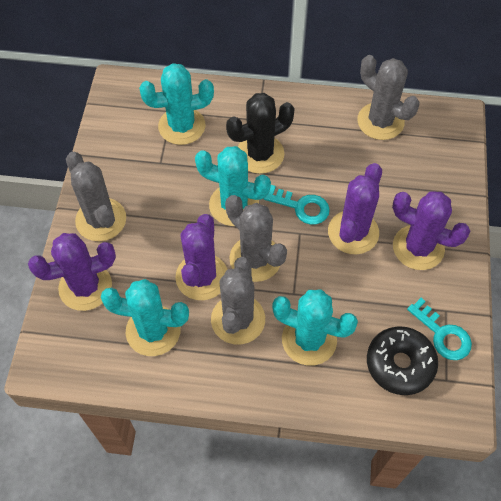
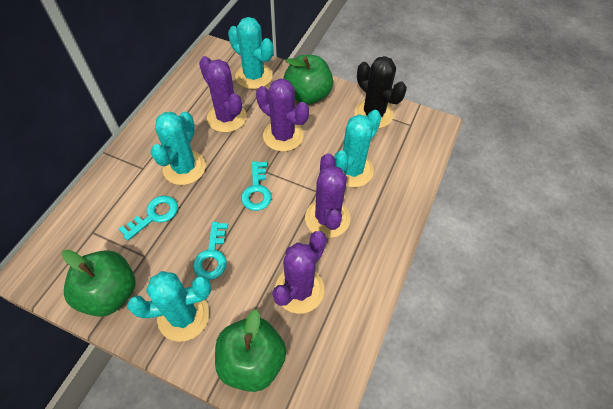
black donut: 1 -> 0
green apple: 0 -> 3
grey cactus: 4 -> 0
turquoise key: 2 -> 3

